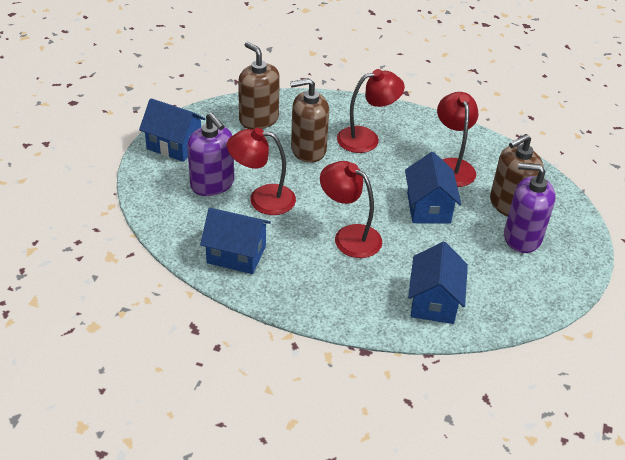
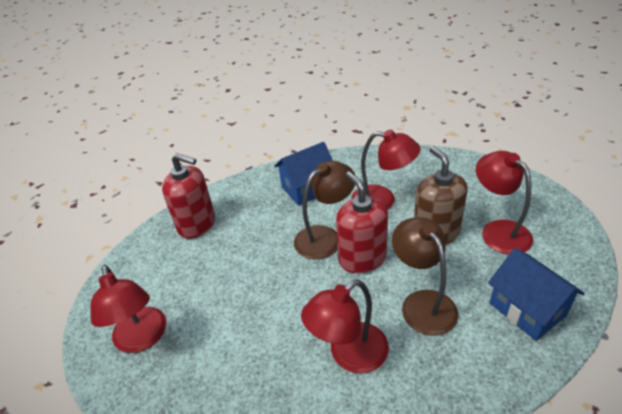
blue house: 4 -> 2
brown lamp: 0 -> 2
brown soap dispenser: 3 -> 1
purple soap dispenser: 2 -> 0
red soap dispenser: 0 -> 2

